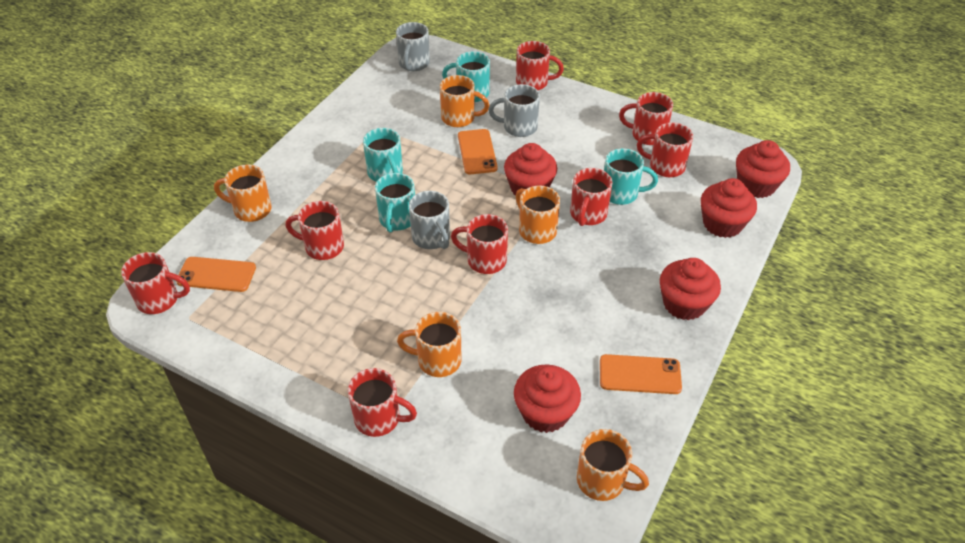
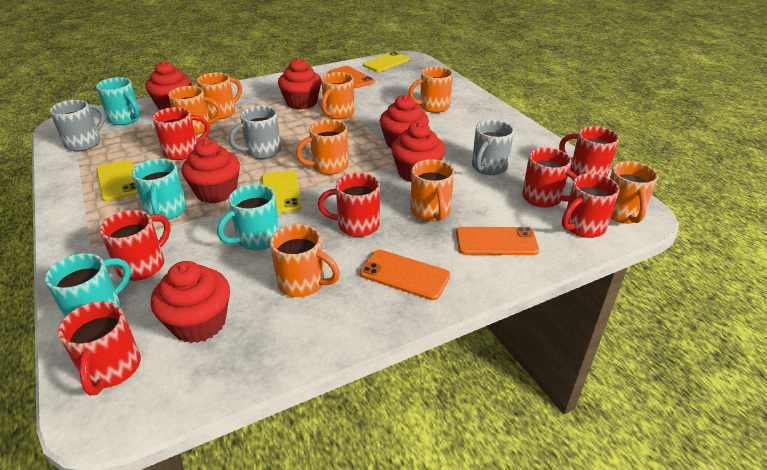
orange mug: 5 -> 8
red cupcake: 5 -> 6
red mug: 8 -> 7
yellow phone: 0 -> 3

